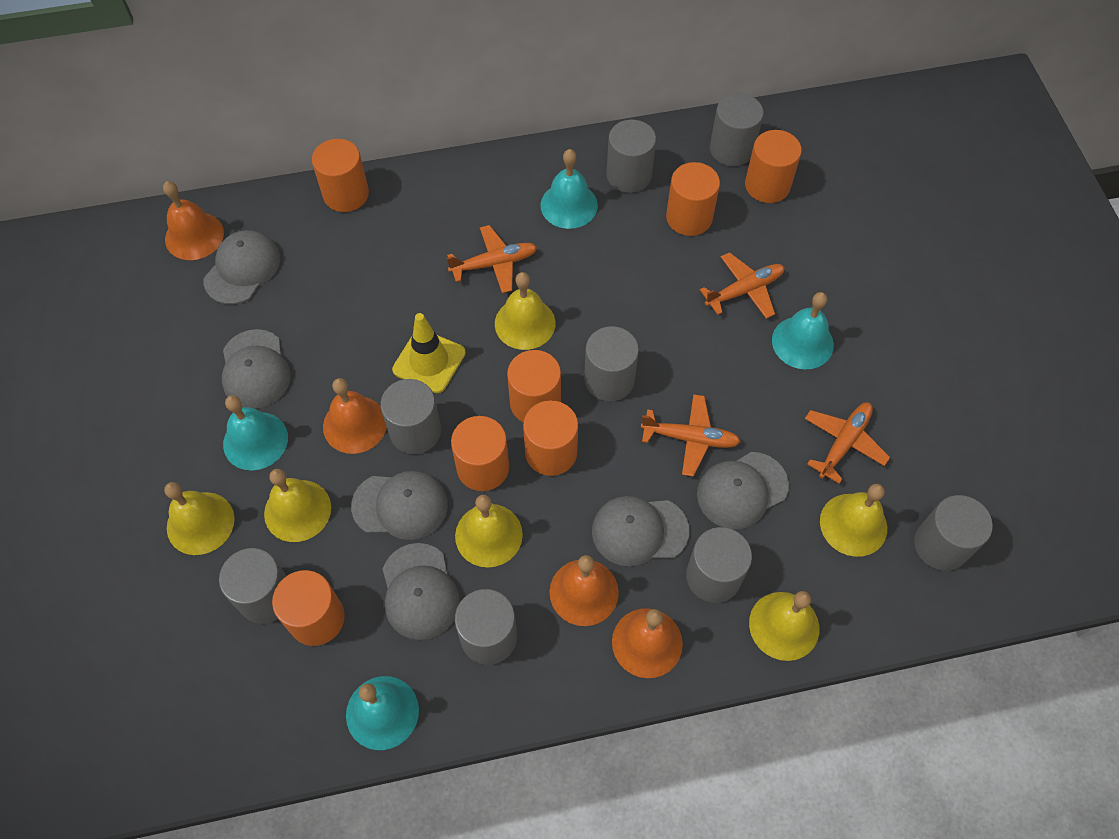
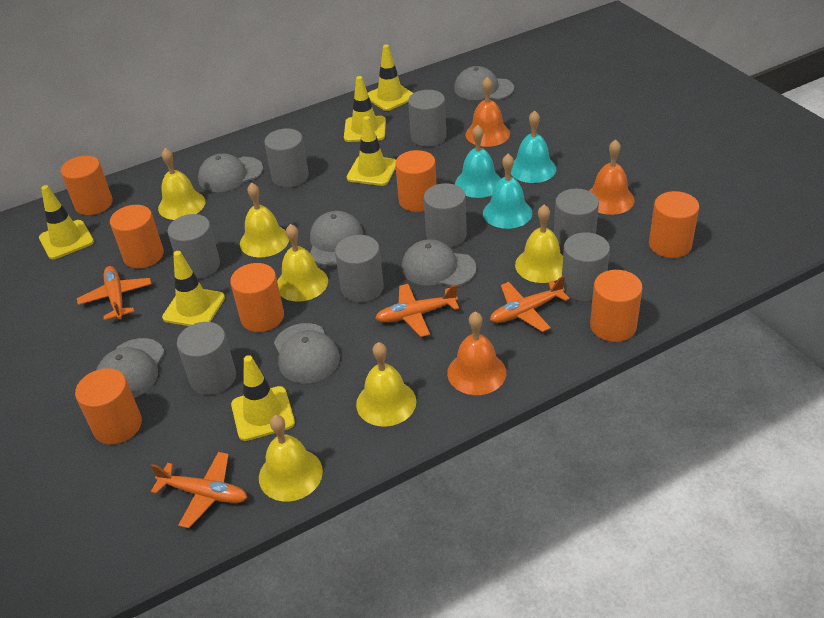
orange bell: 4 -> 3
turquoise bell: 4 -> 3
yellow traffic cone: 1 -> 6

